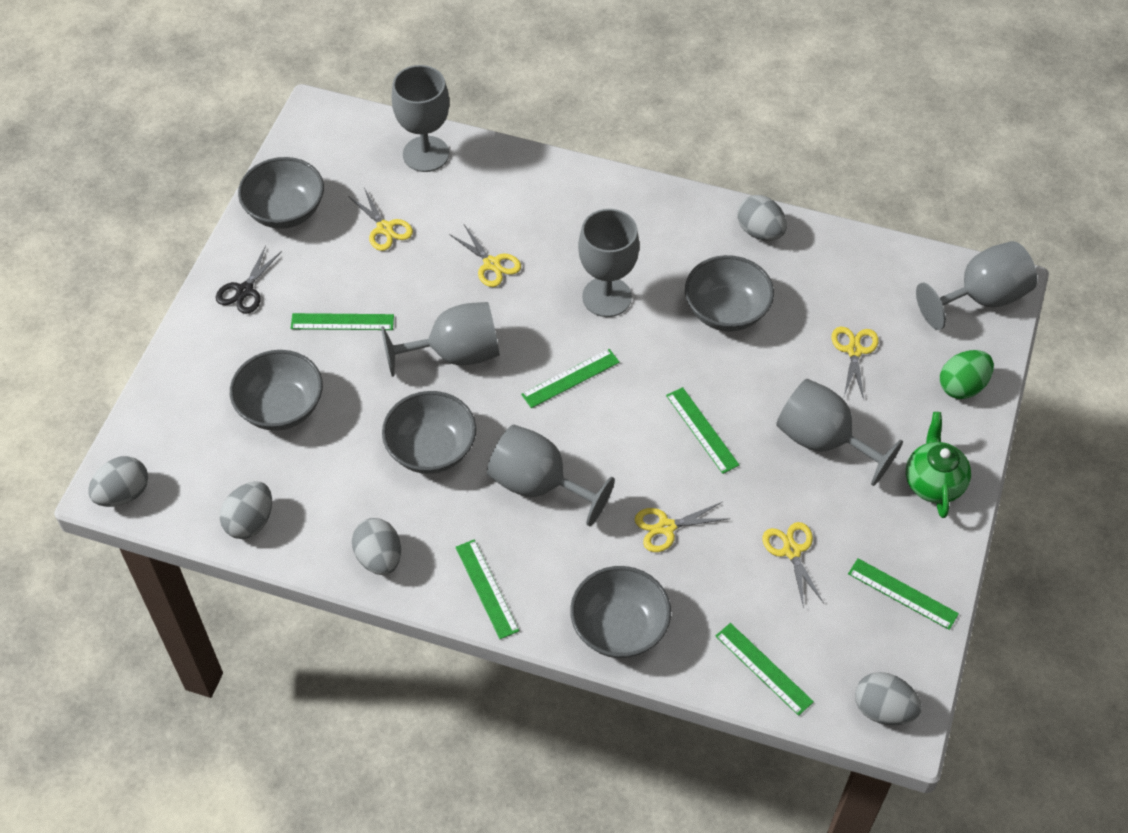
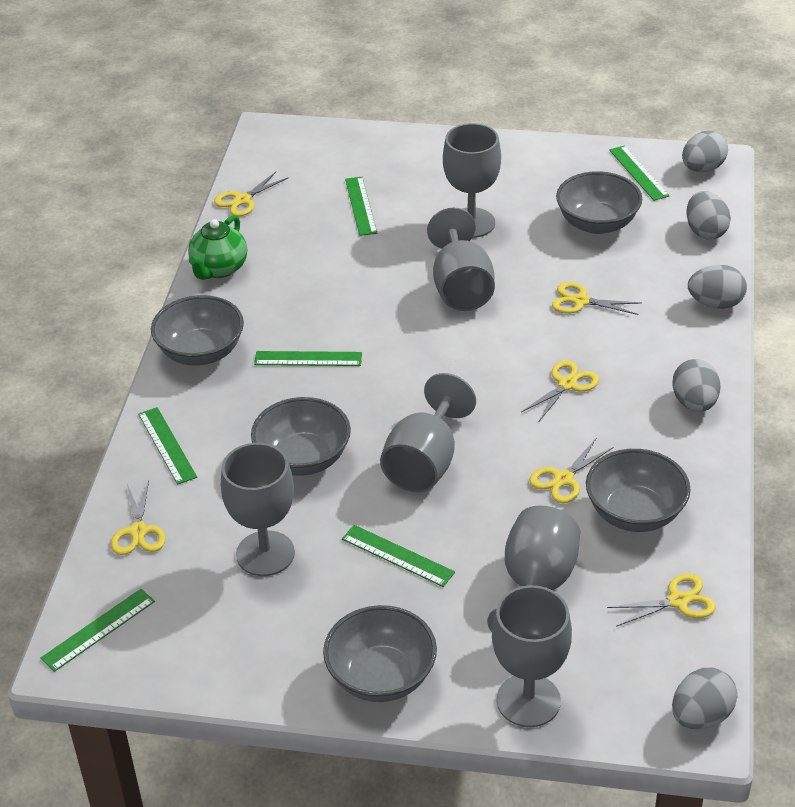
black scissors: 1 -> 0
green egg: 1 -> 0
yellow scissors: 5 -> 6

